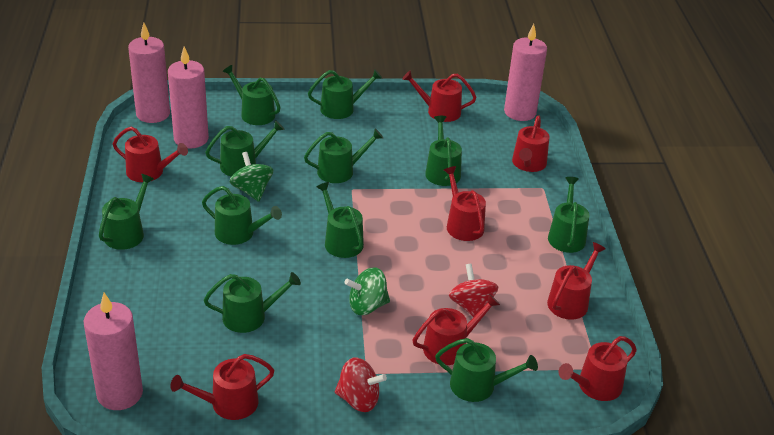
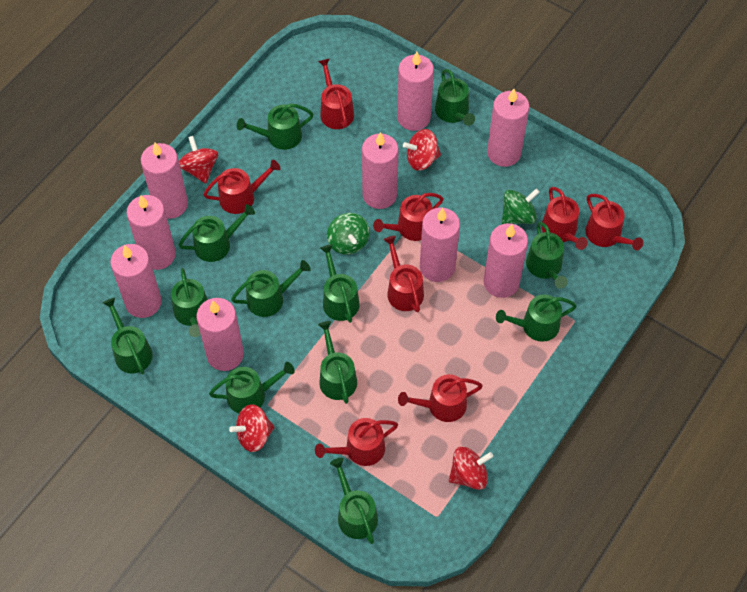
green watering can: 11 -> 12
pink candle: 4 -> 9
red spinning top: 2 -> 4

